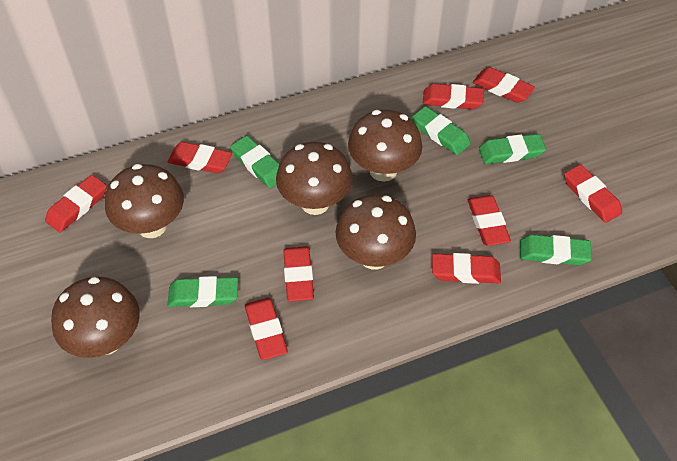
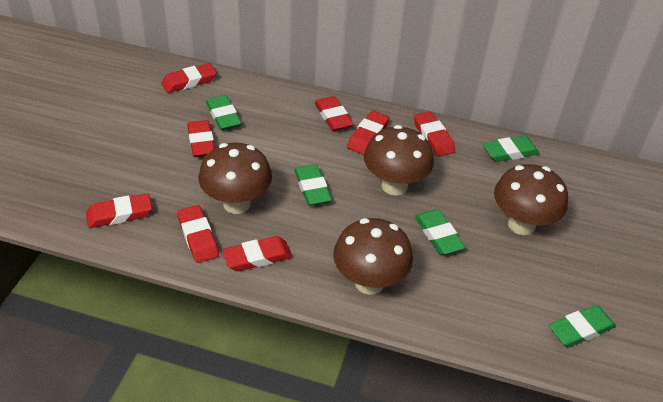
brown mushroom: 5 -> 4
red eraser: 9 -> 8

